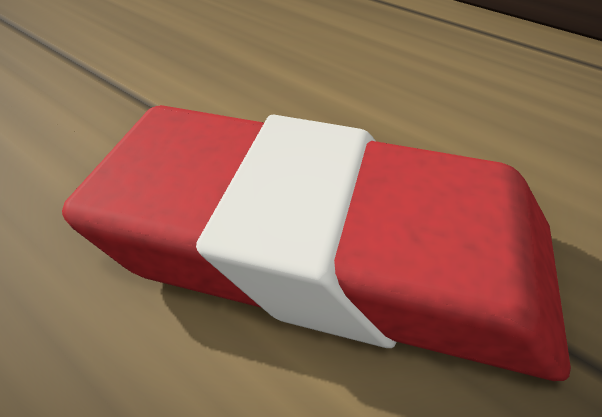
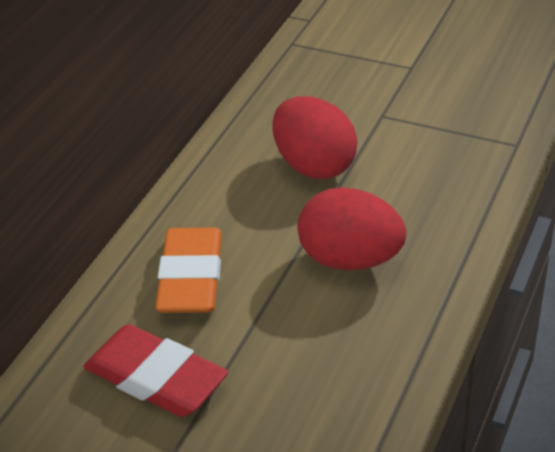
orange eraser: 0 -> 1
red egg: 0 -> 2

